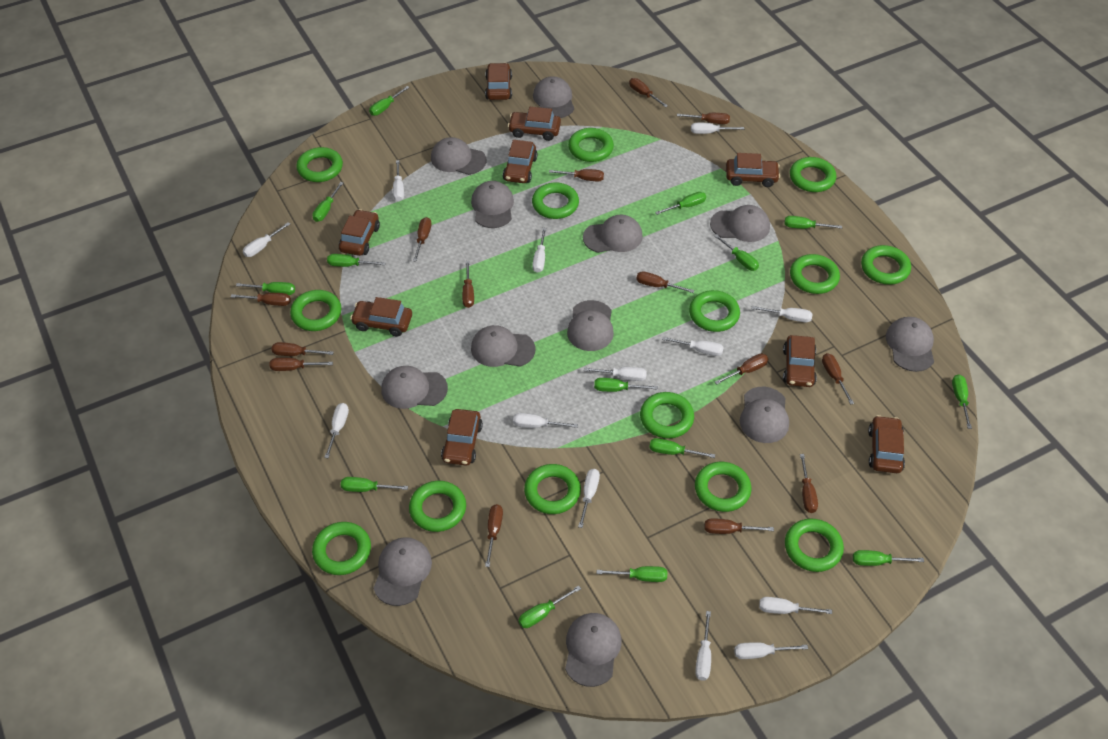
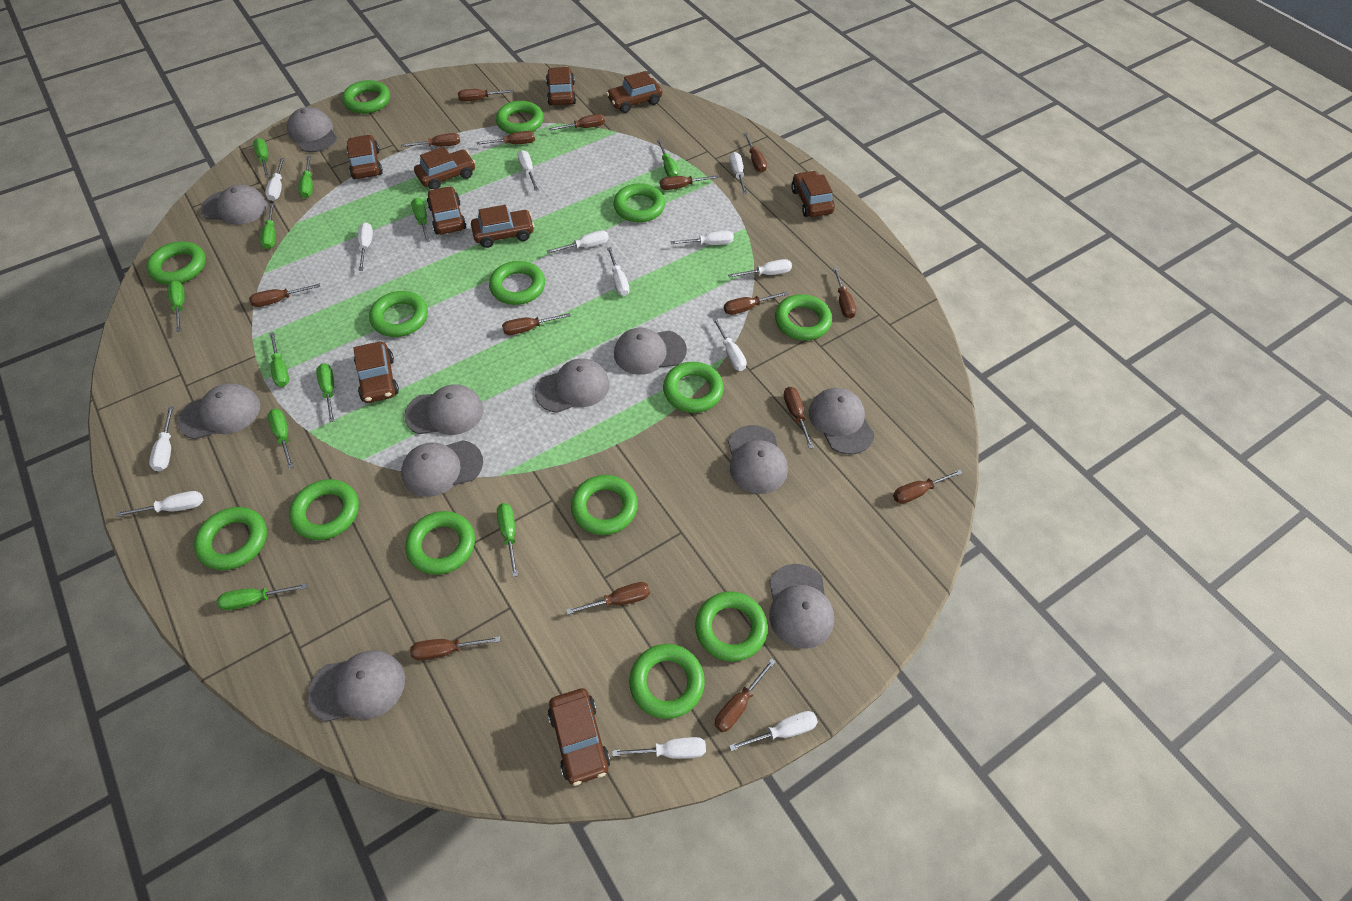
brown screwdriver: 14 -> 15
green screwdriver: 14 -> 11
grey cap: 12 -> 11

